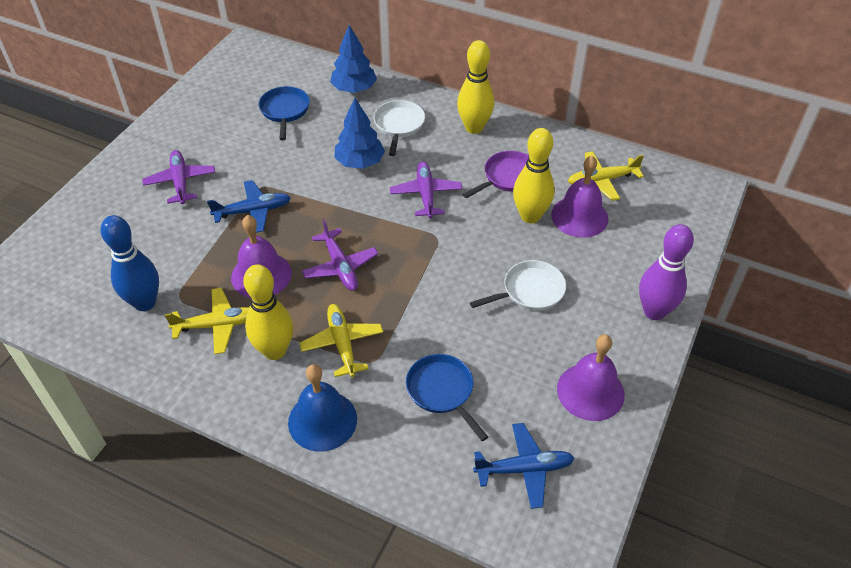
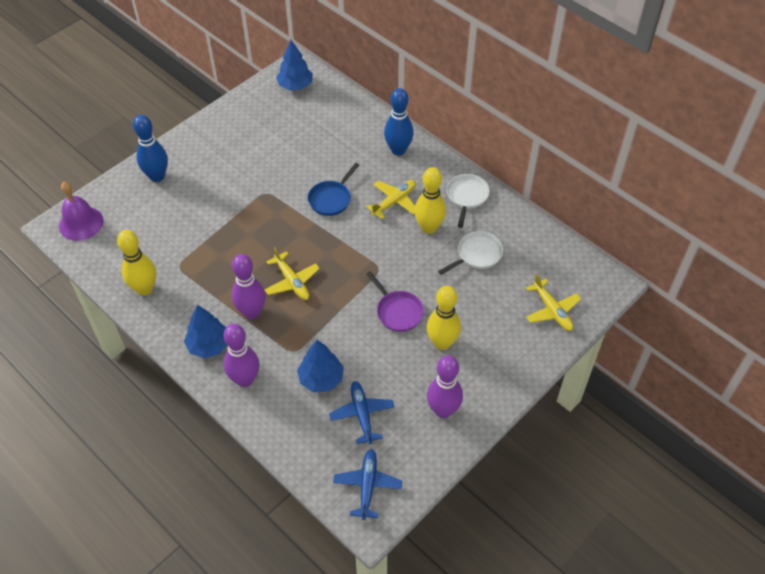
blue bell: 1 -> 0
blue bowling pin: 1 -> 2
blue pan: 2 -> 1
blue tree: 2 -> 3
purple bell: 3 -> 1
purple bowling pin: 1 -> 3
purple plane: 3 -> 0

